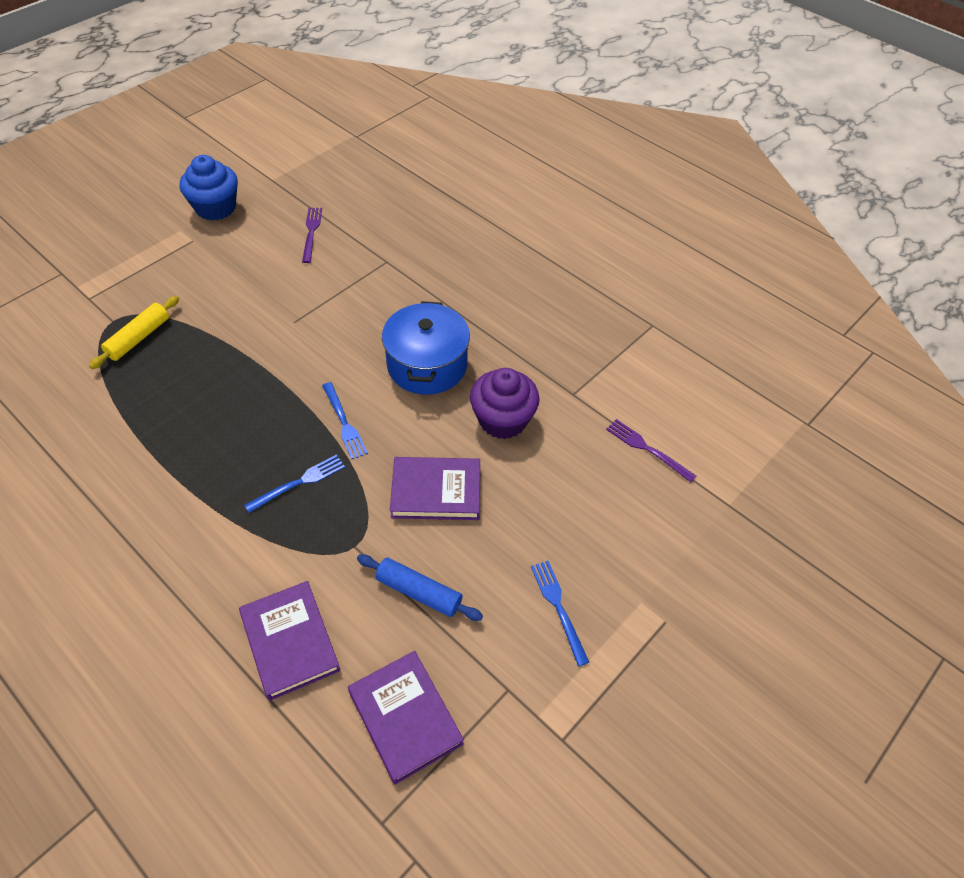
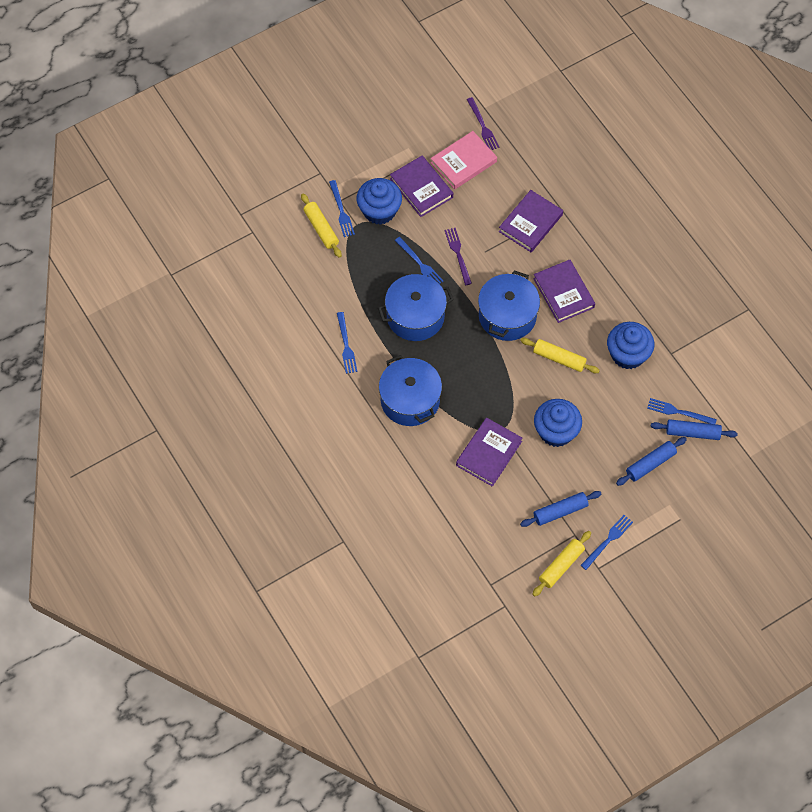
blue cupcake: 1 -> 3
blue fork: 3 -> 5
blue pot: 1 -> 3
blue rolling pin: 1 -> 3
pink book: 0 -> 1
purple book: 3 -> 4
purple cupcake: 1 -> 0
yellow rolling pin: 1 -> 3

